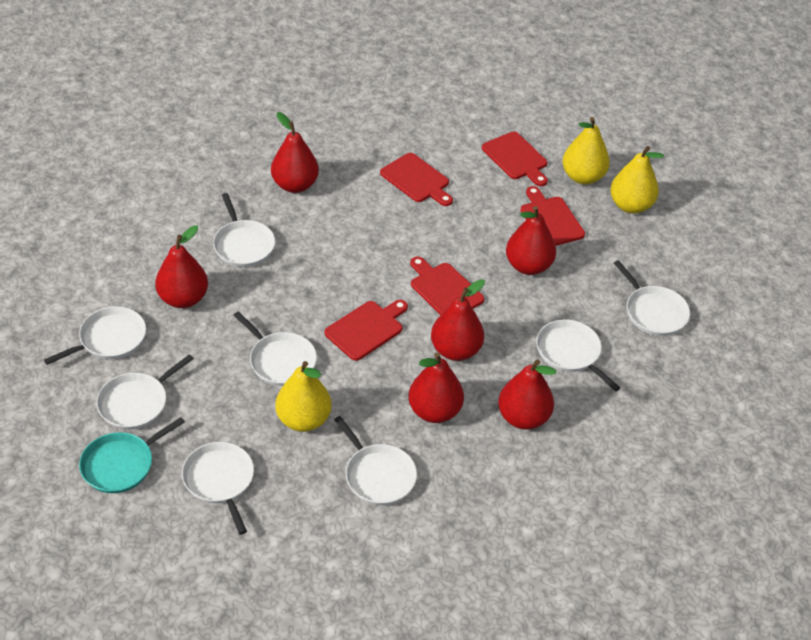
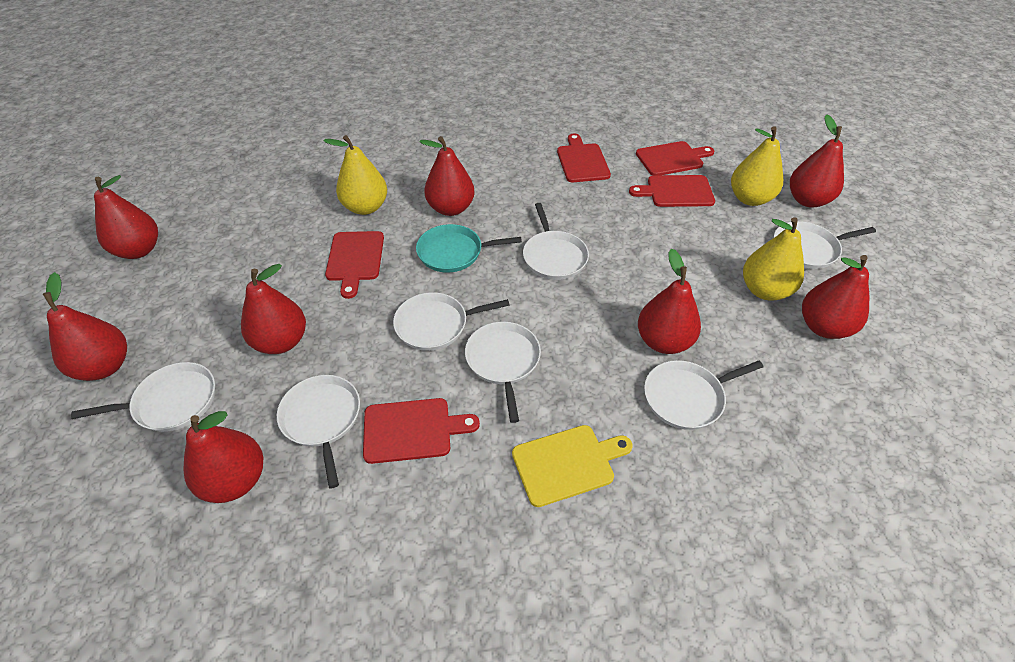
red pear: 6 -> 8
white pan: 8 -> 7
yellow cutting board: 0 -> 1

